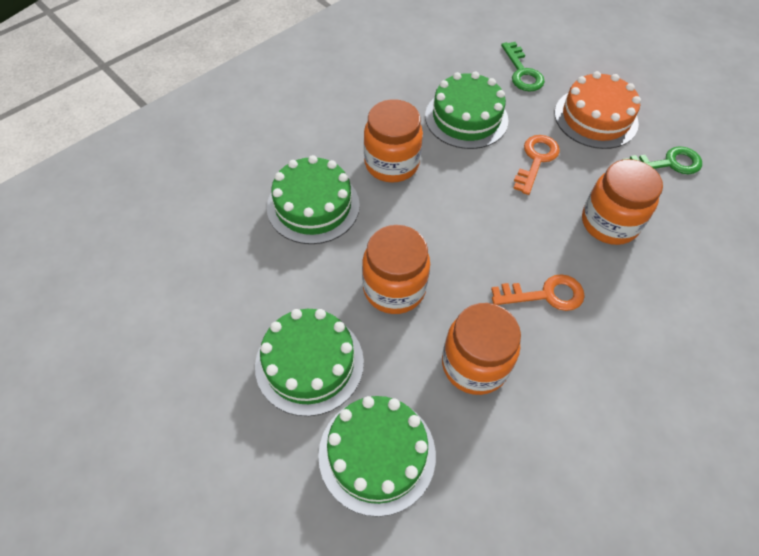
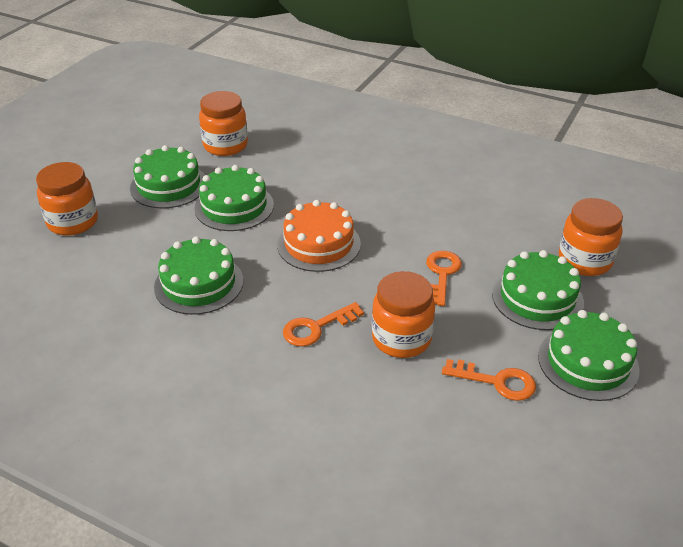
green cake: 4 -> 5
green key: 2 -> 0
orange key: 2 -> 3

